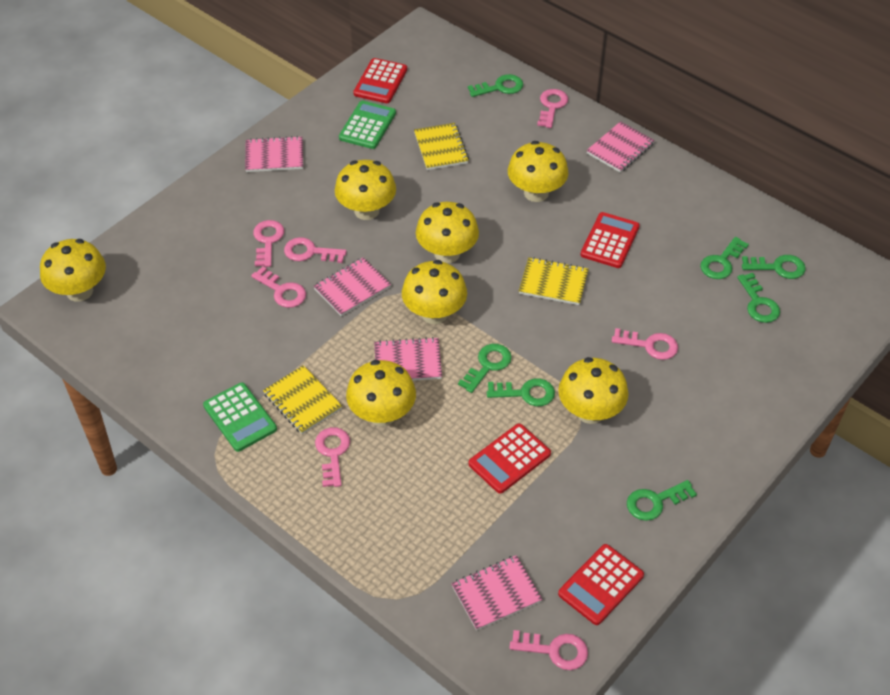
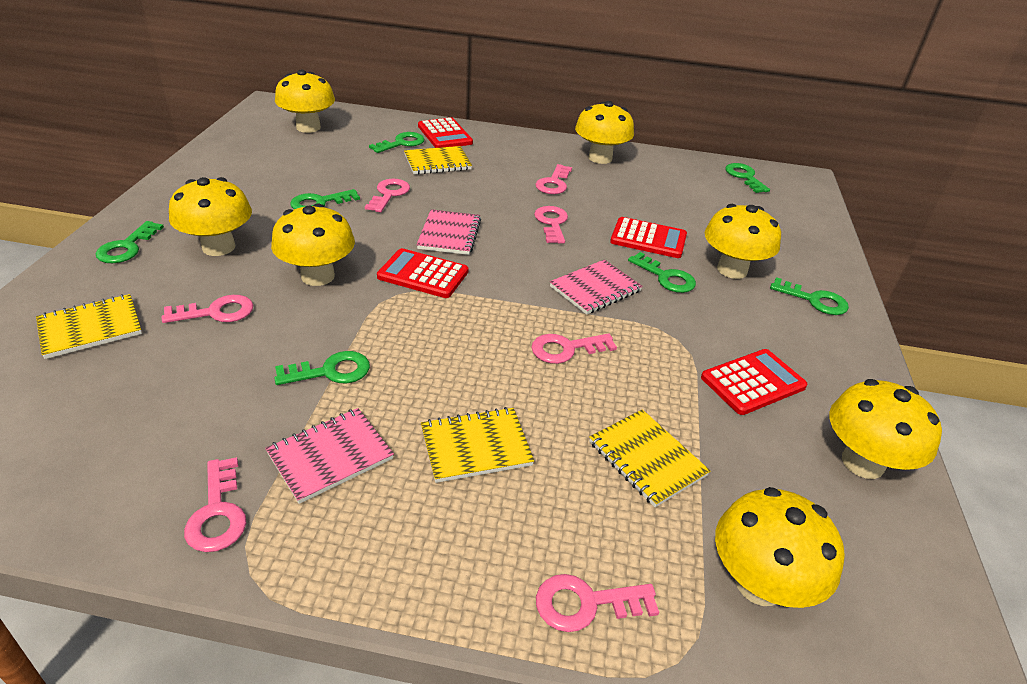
green calculator: 2 -> 0
pink notebook: 5 -> 3
yellow notebook: 3 -> 4

